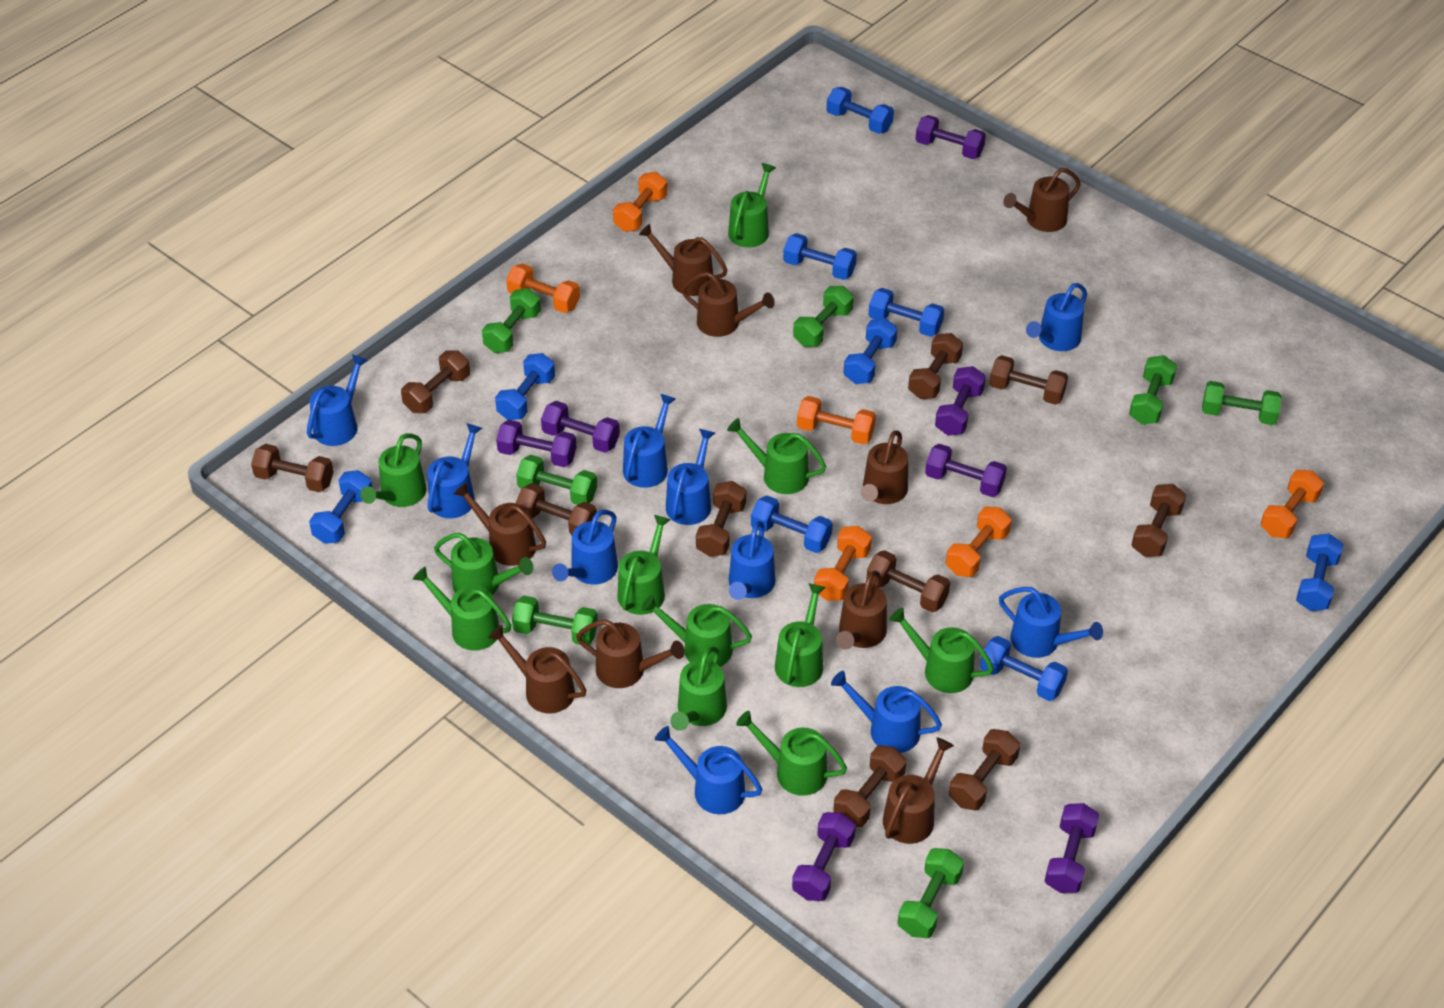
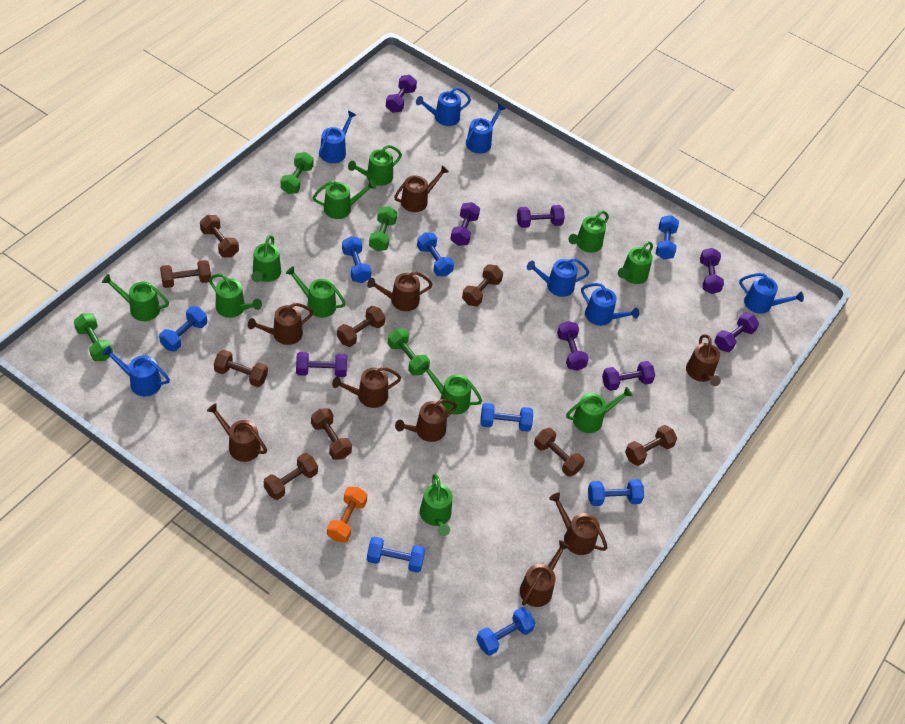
blue dumbbell: 9 -> 8
blue watering can: 10 -> 7
brown dumbbell: 10 -> 9
green dumbbell: 7 -> 4
orange dumbbell: 6 -> 1
purple dumbbell: 7 -> 8

